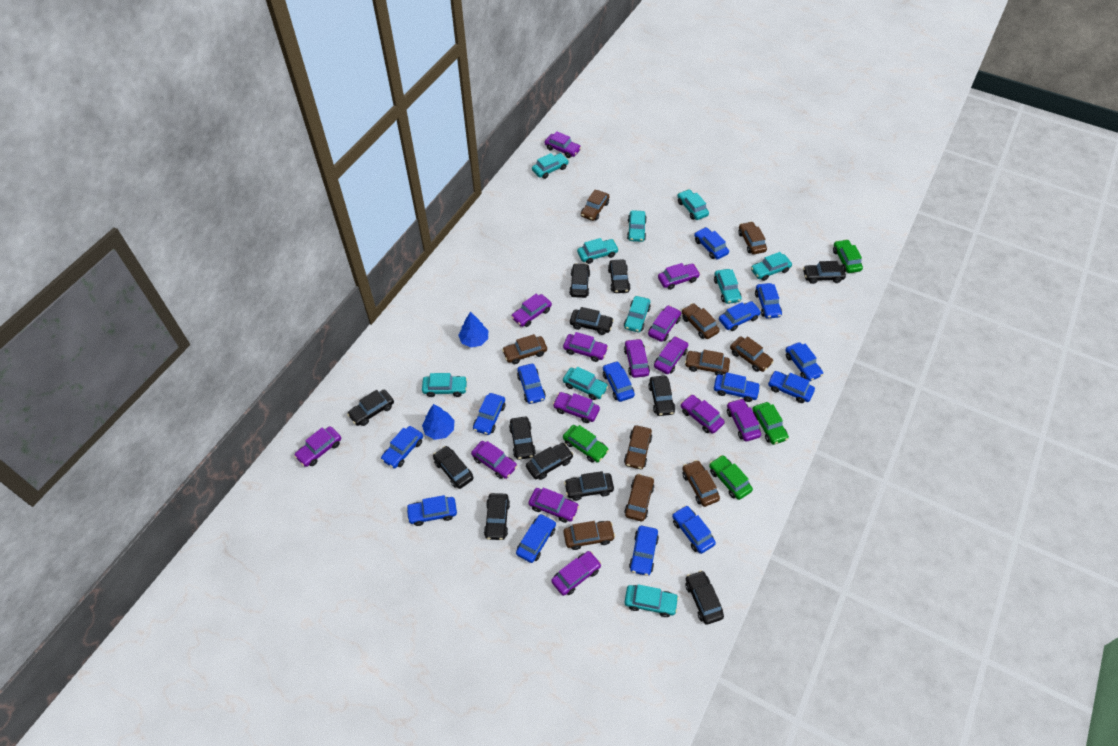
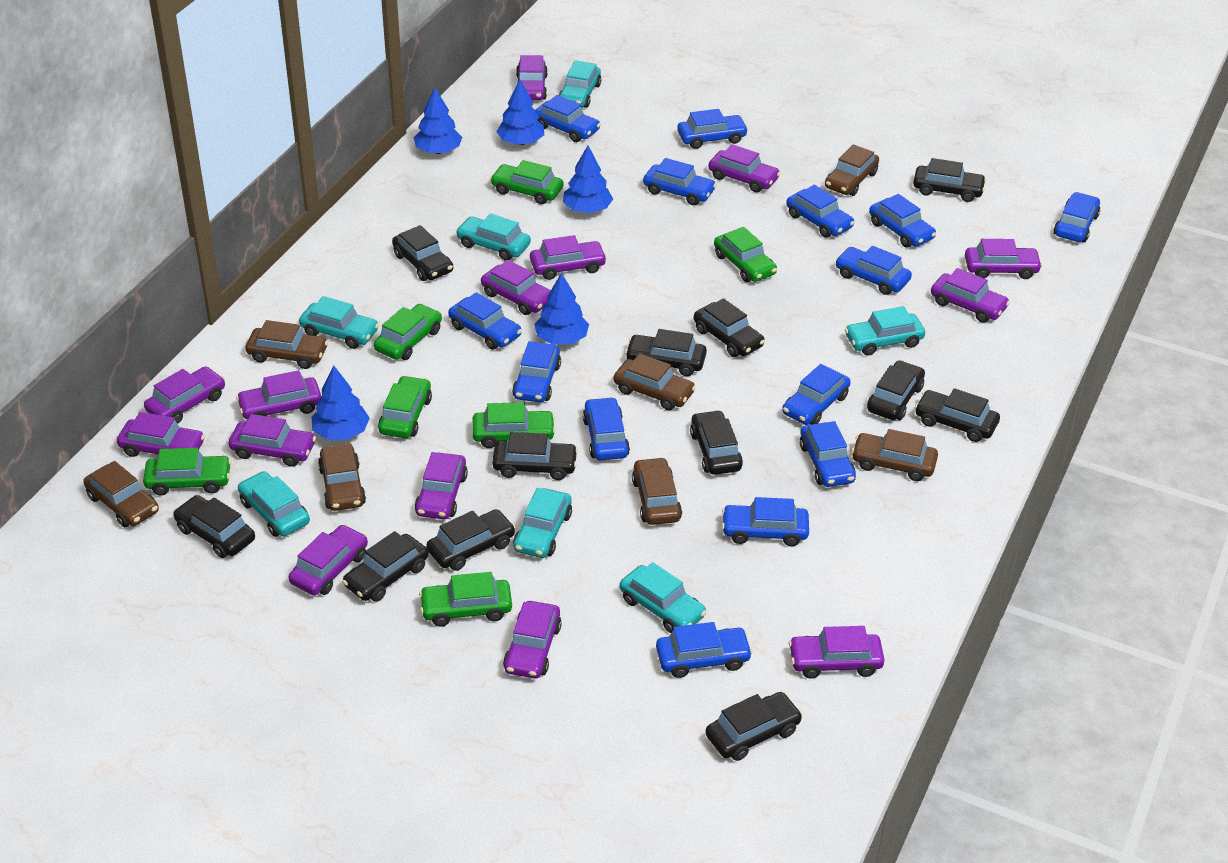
blue tree: 2 -> 5
brown car: 10 -> 7
green car: 4 -> 7
turquoise car: 10 -> 7

